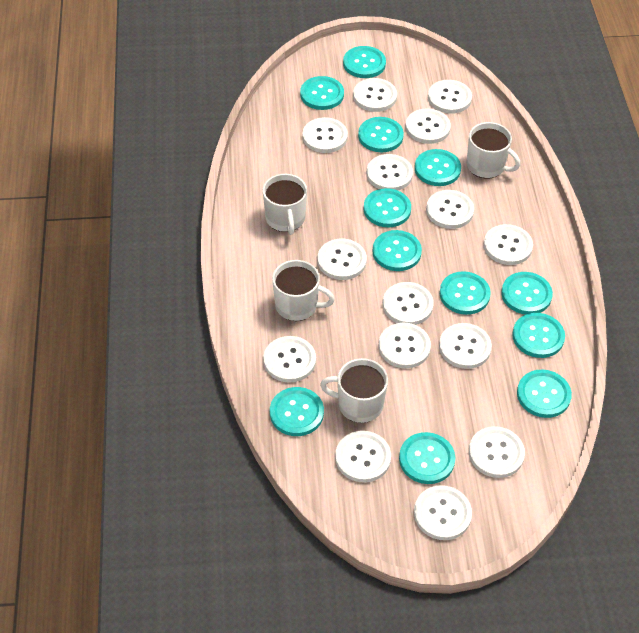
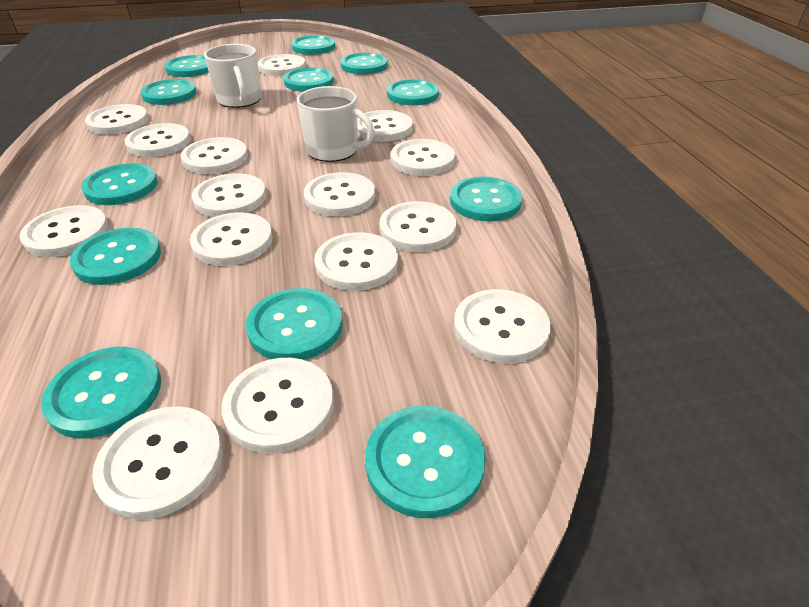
white mug: 4 -> 2

